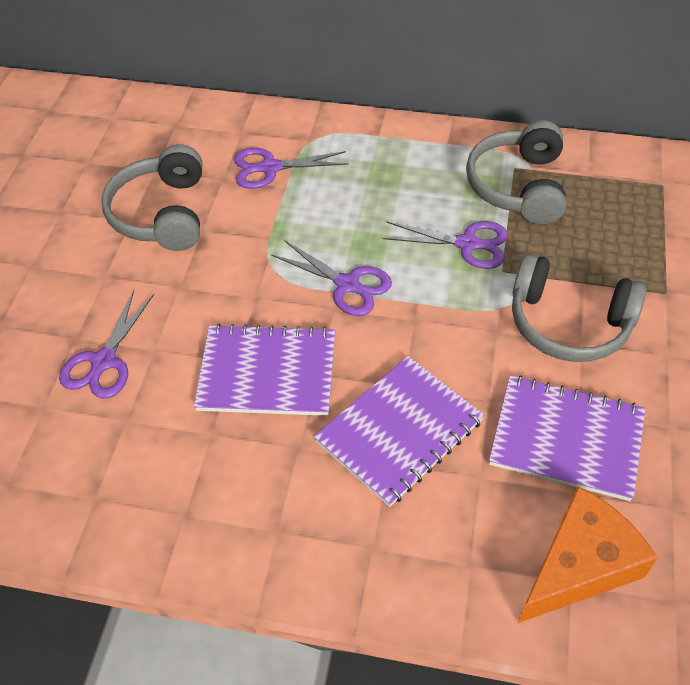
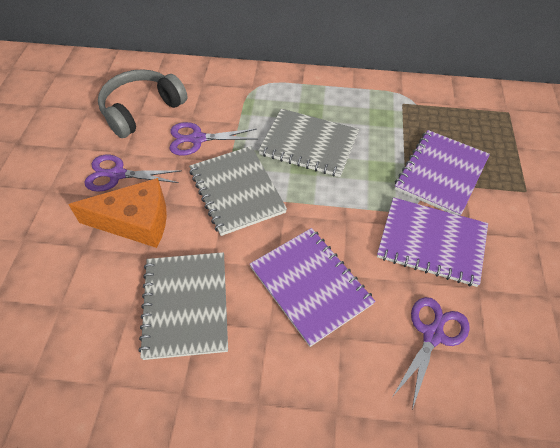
grey headphones: 3 -> 1
grey notebook: 0 -> 3
purple scissors: 4 -> 3

